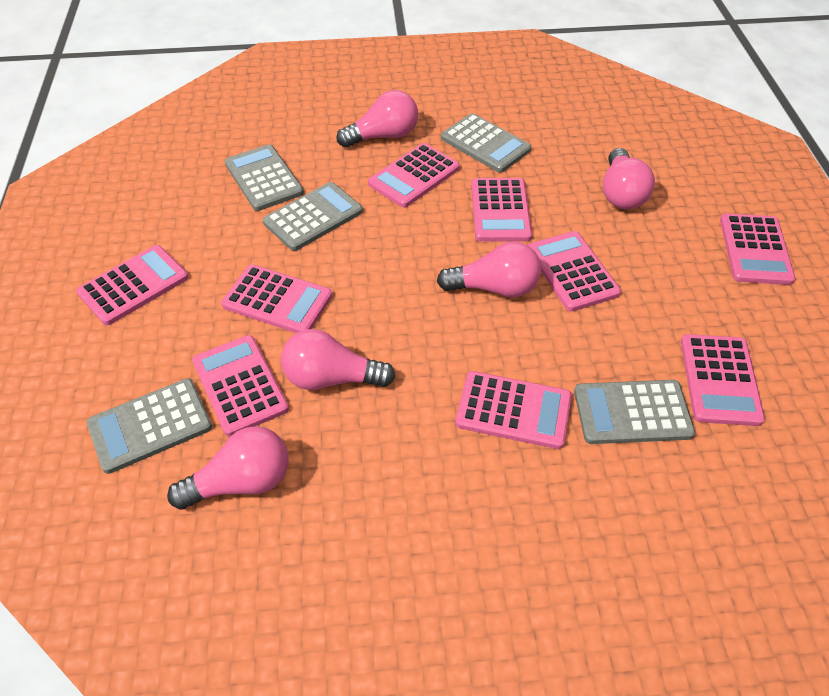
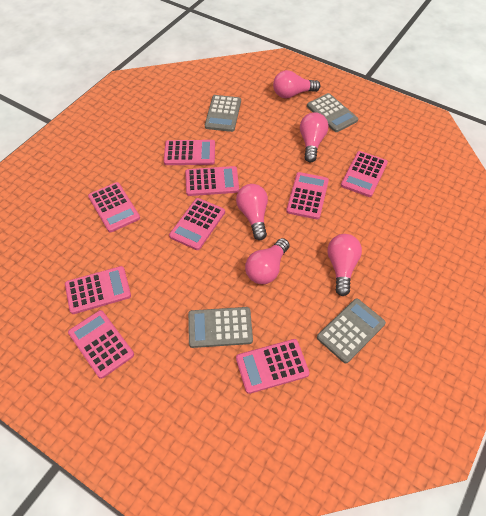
grey calculator: 5 -> 4

